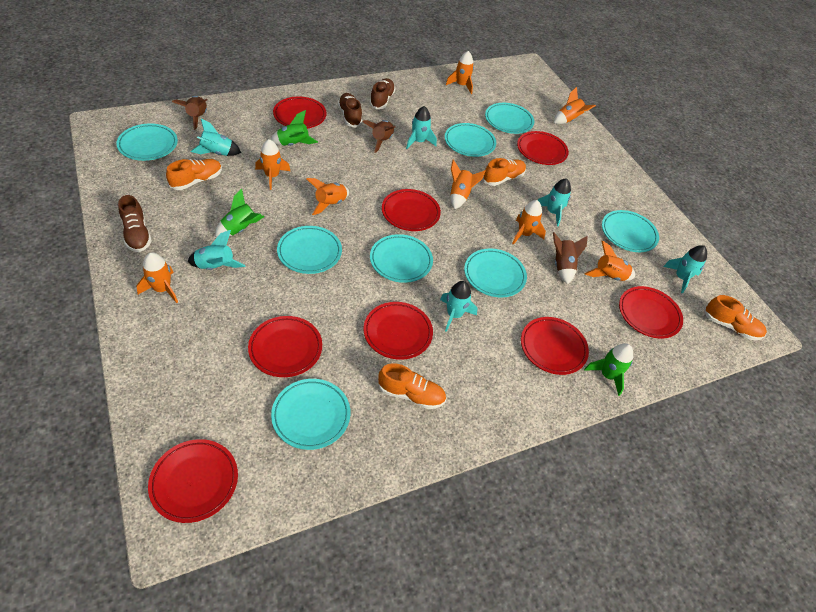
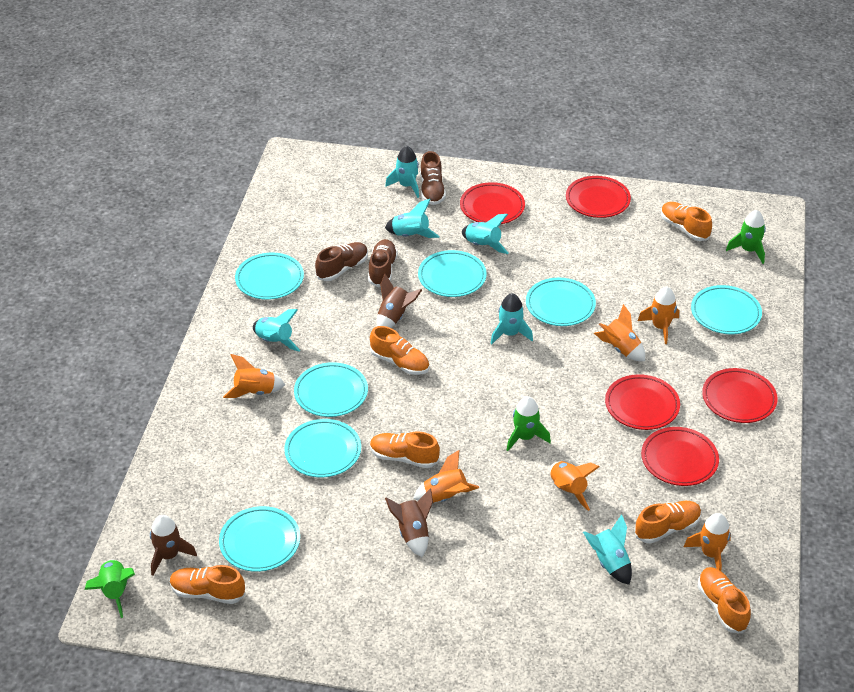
orange rocket: 8 -> 6
orange shoe: 4 -> 6
red plate: 8 -> 5
turquoise plate: 8 -> 7

